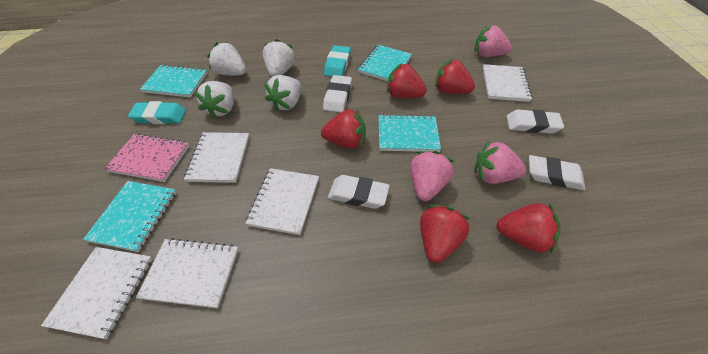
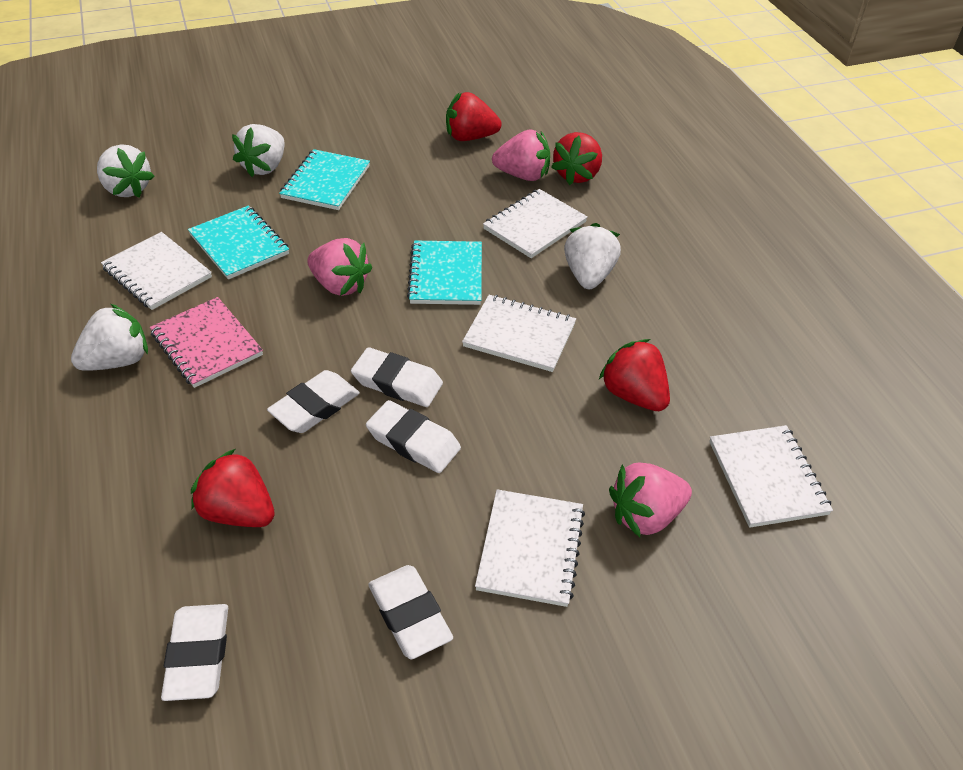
red strawberry: 5 -> 4
turquoise eraser: 2 -> 0
turquoise notebook: 4 -> 3
white eraser: 4 -> 5

